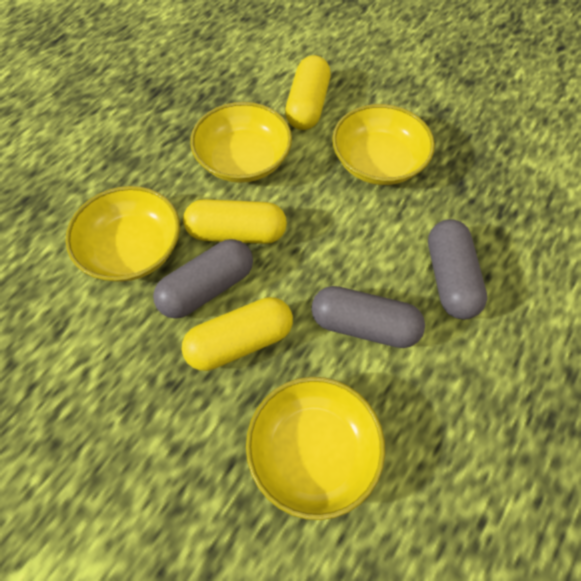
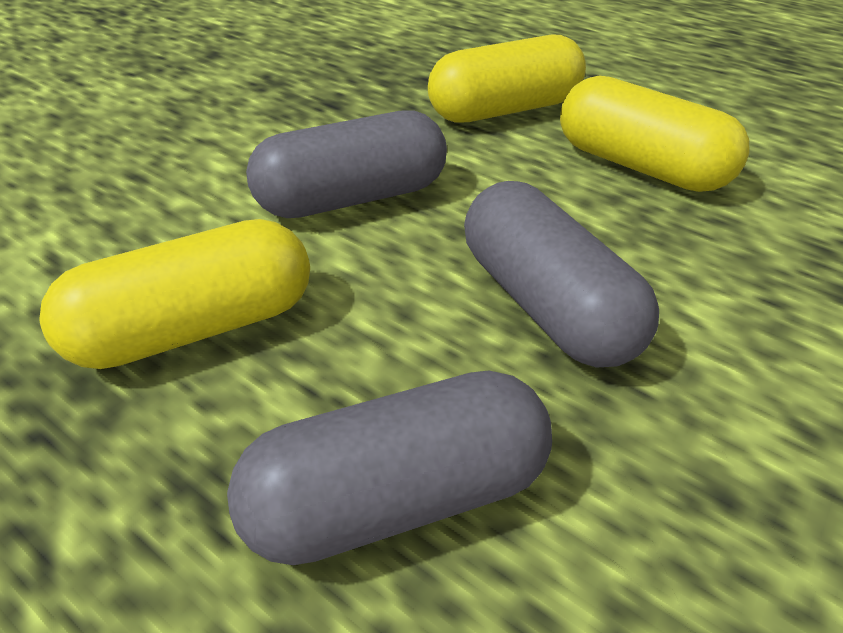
yellow bowl: 4 -> 0

